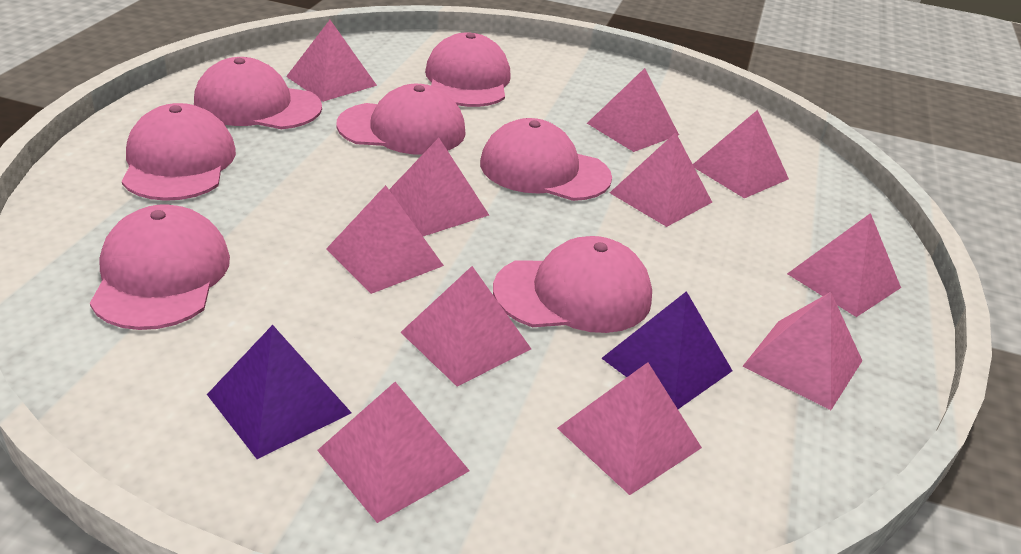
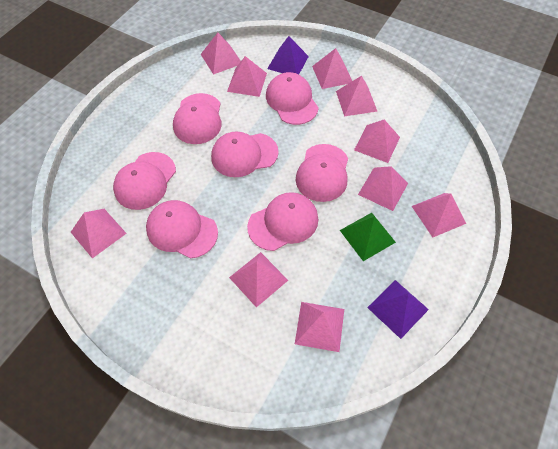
green pyramid: 0 -> 1
pink pyramid: 11 -> 10

